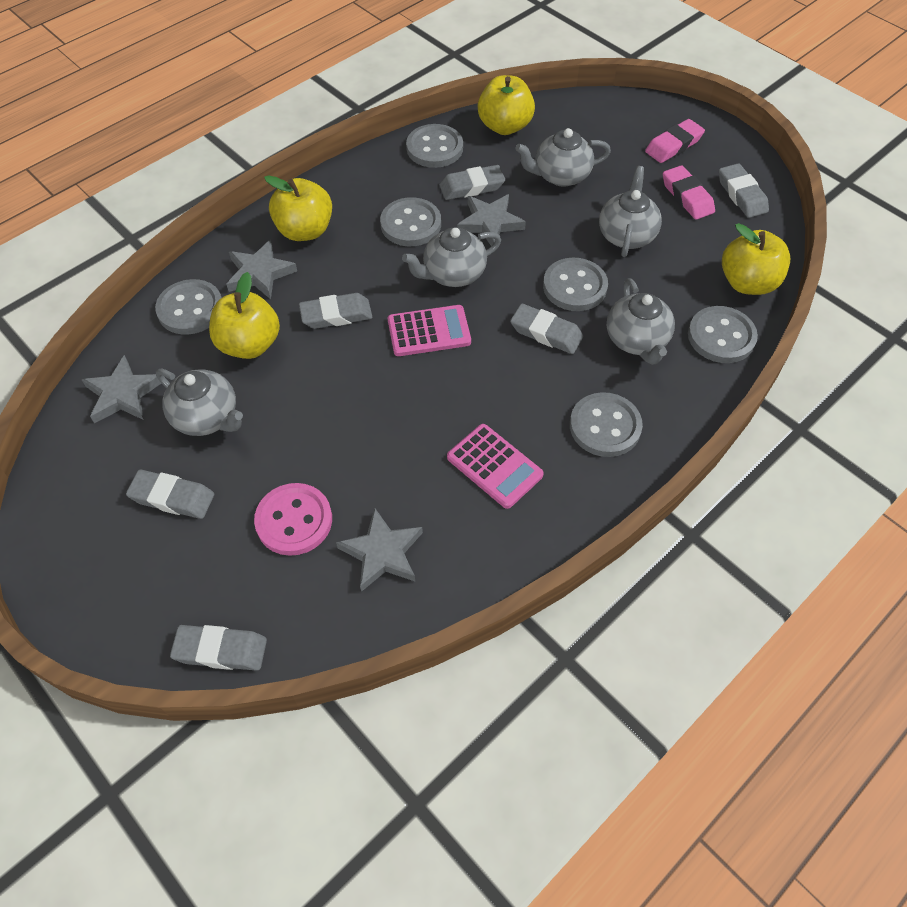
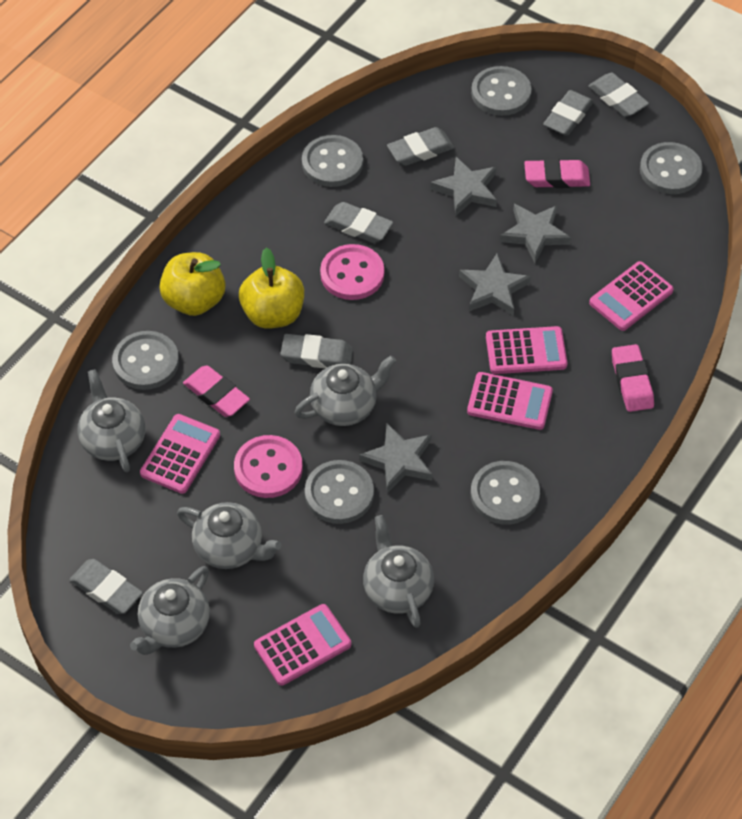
pink button: 1 -> 2
pink calculator: 2 -> 5
pink eraser: 2 -> 3
yellow apple: 4 -> 2

